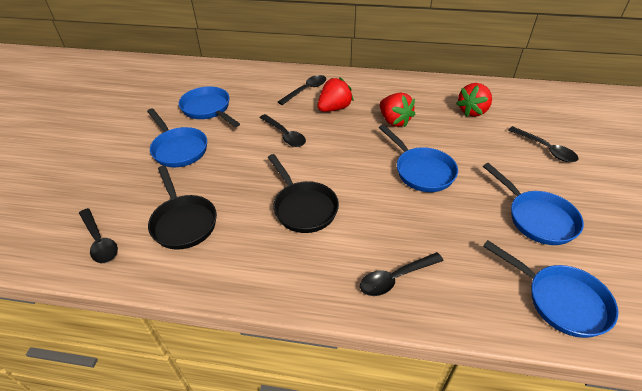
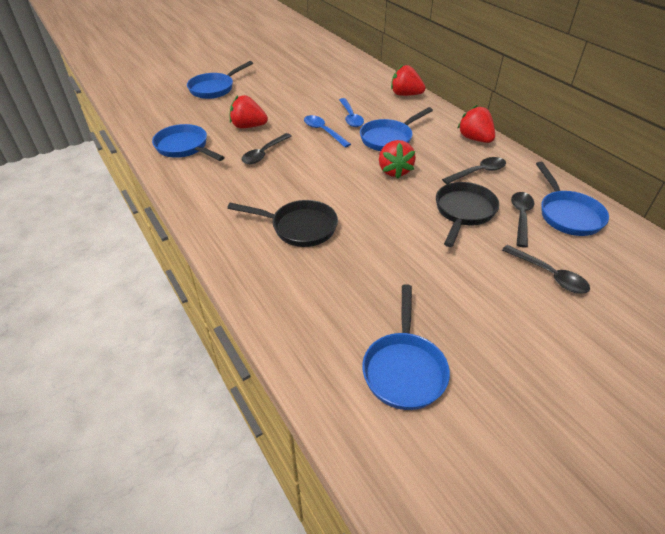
black spoon: 5 -> 4
blue spoon: 0 -> 2
red strawberry: 3 -> 4

